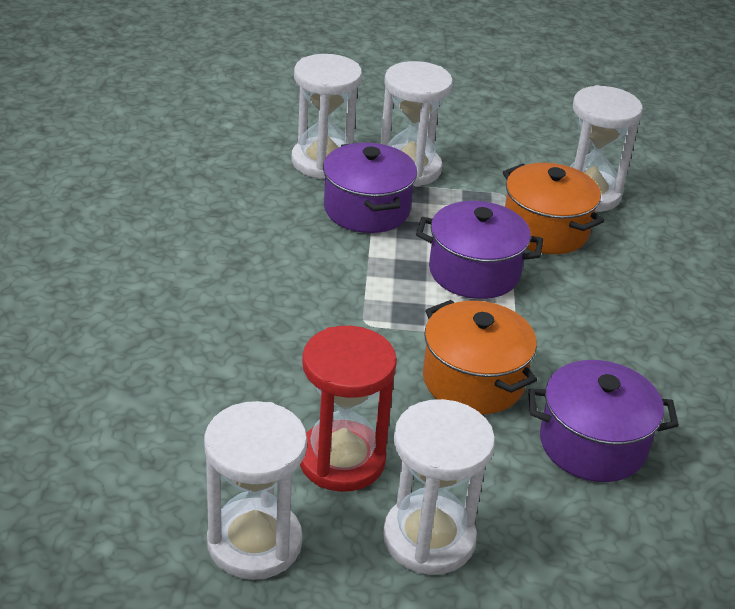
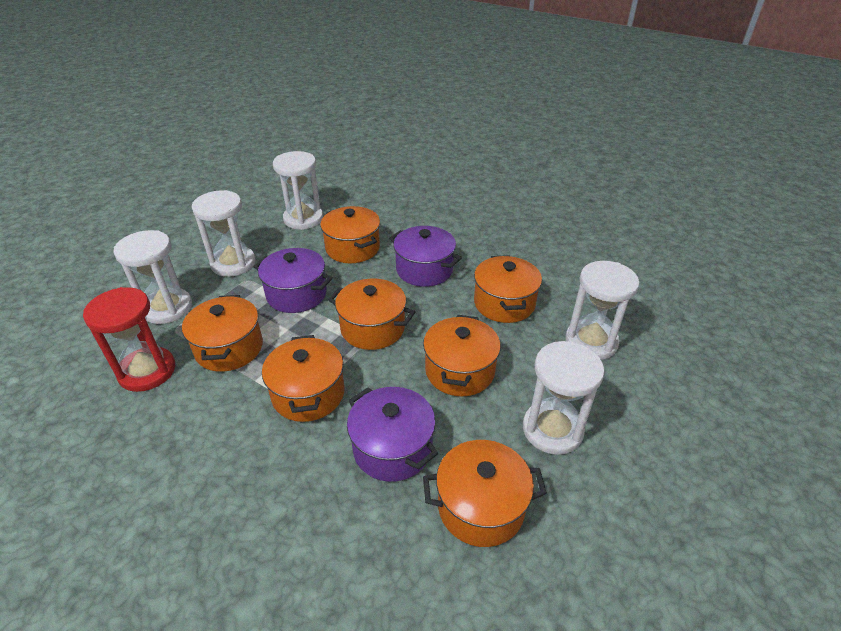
orange pot: 2 -> 7

